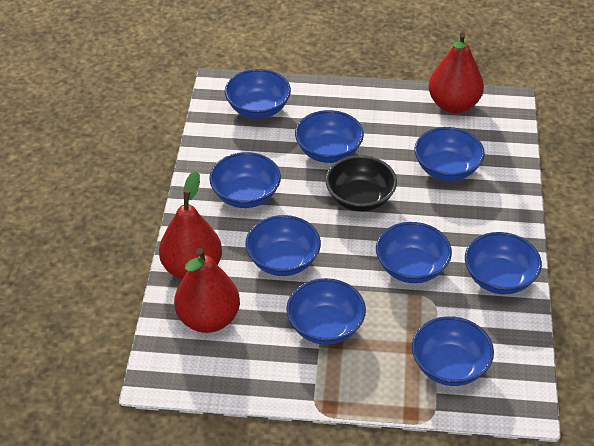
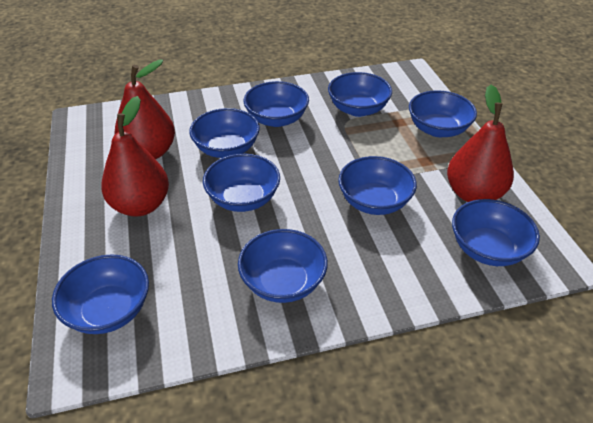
black bowl: 1 -> 0

